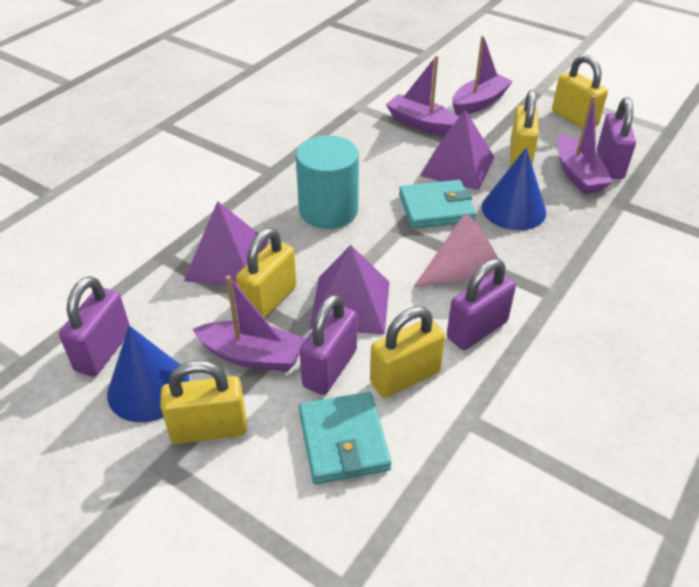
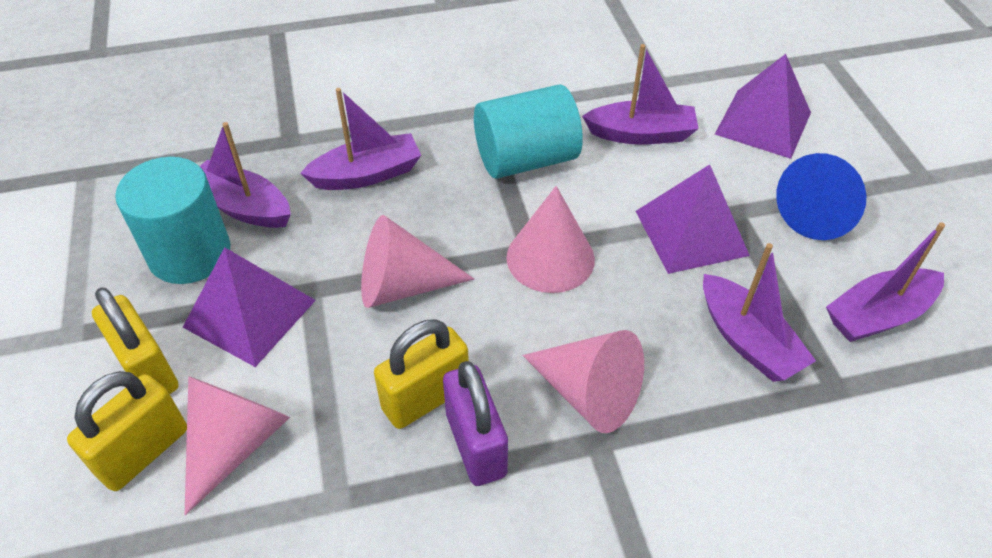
blue cone: 2 -> 1
pink cone: 1 -> 4
purple boat: 4 -> 5
purple padlock: 4 -> 1
turquoise cylinder: 1 -> 2
turquoise wallet: 2 -> 0
yellow padlock: 5 -> 3

